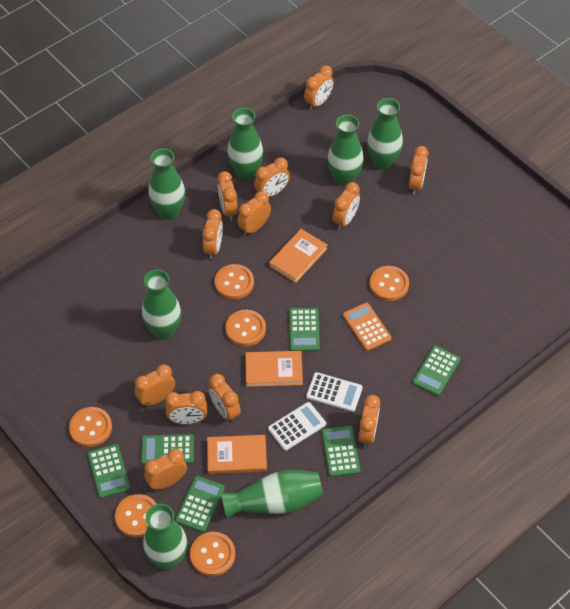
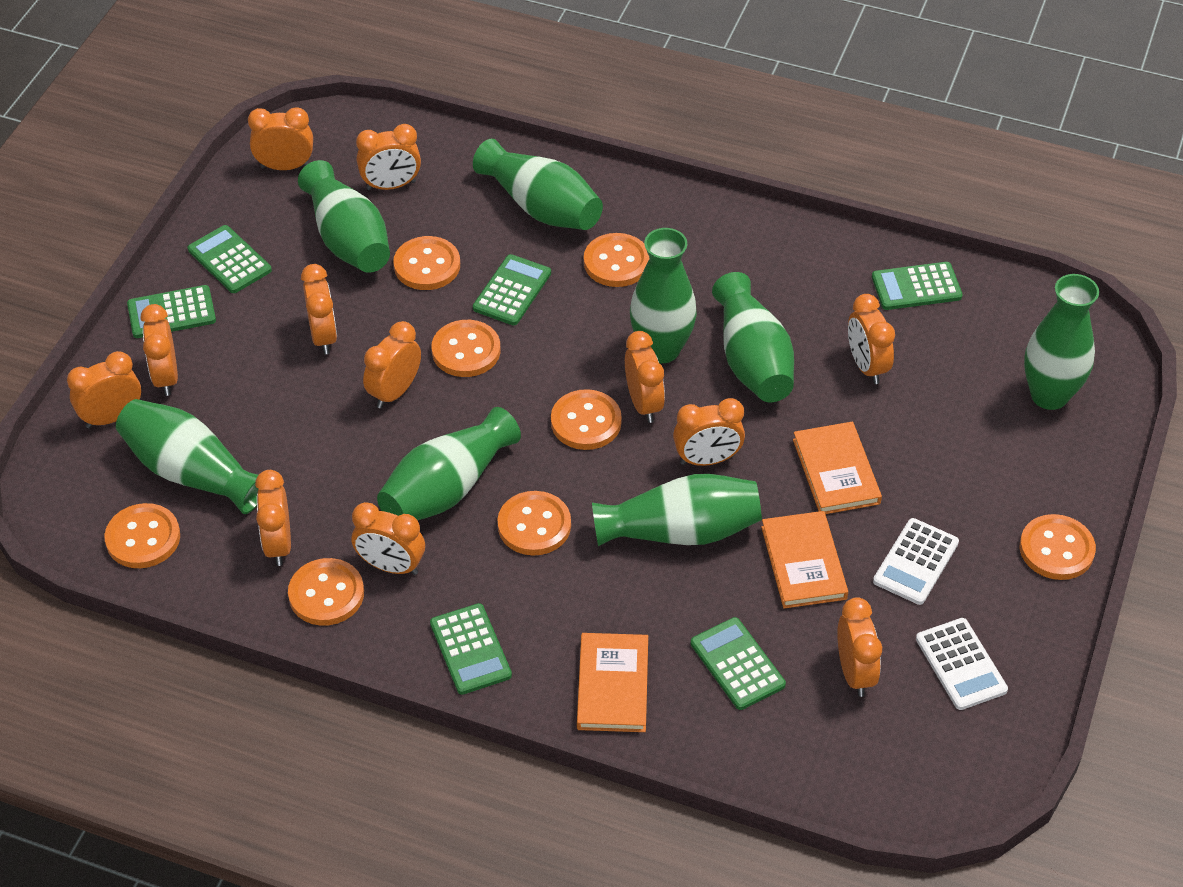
green vase: 7 -> 8
orange button: 6 -> 8
orange calculator: 1 -> 0

